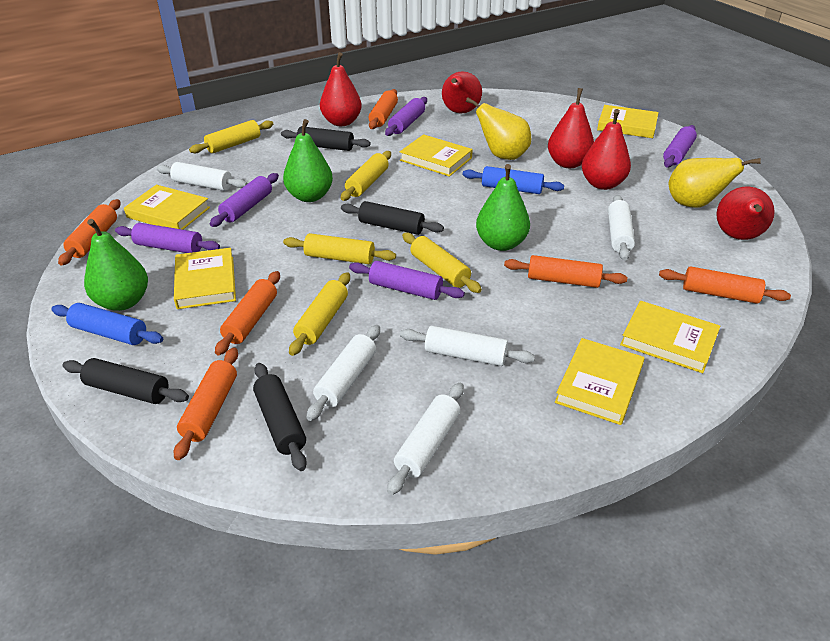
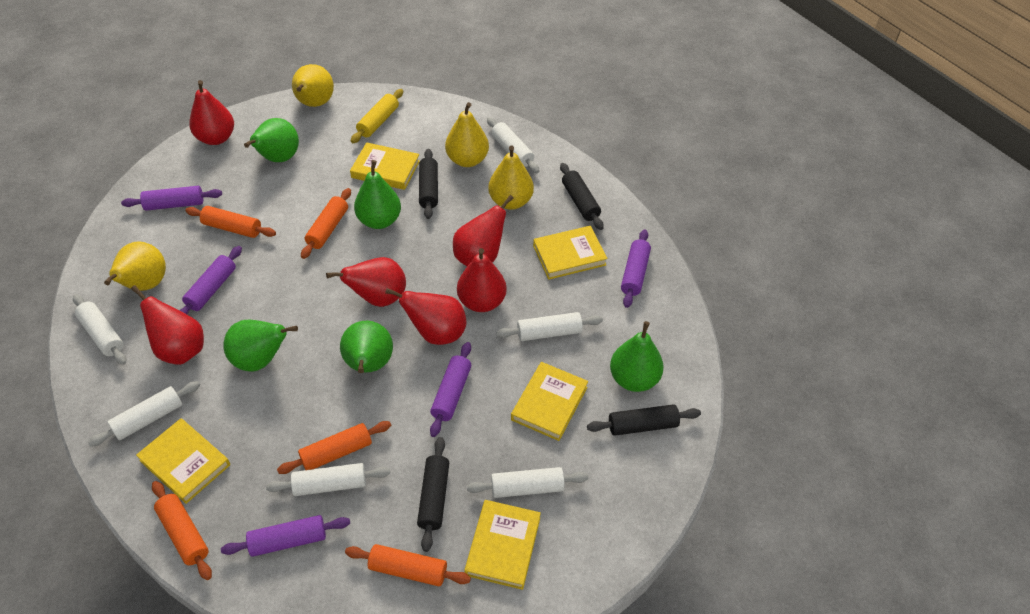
blue rolling pin: 2 -> 0
green pear: 3 -> 5
orange rolling pin: 6 -> 5
red pear: 5 -> 6
white rolling pin: 5 -> 6
yellow book: 6 -> 5
yellow pear: 2 -> 4
yellow rolling pin: 5 -> 1

